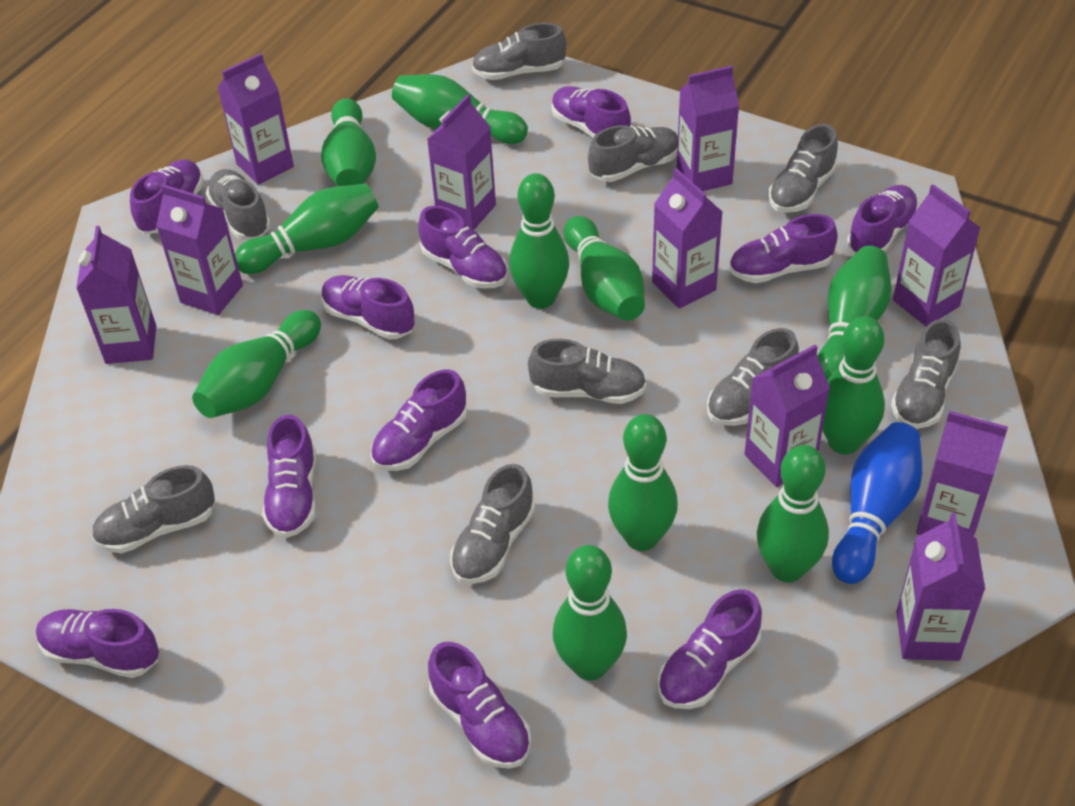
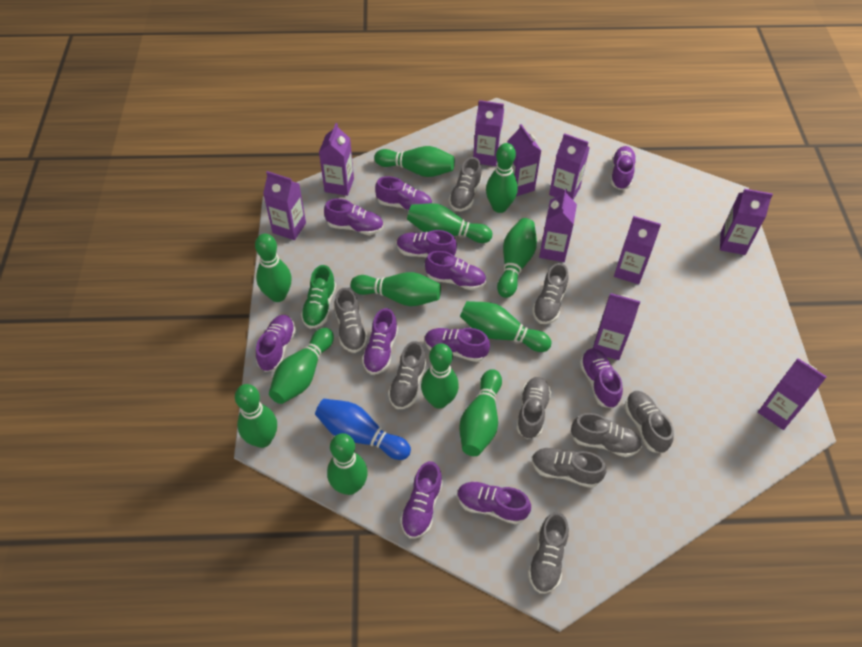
green bowling pin: 11 -> 12
green shoe: 0 -> 1

